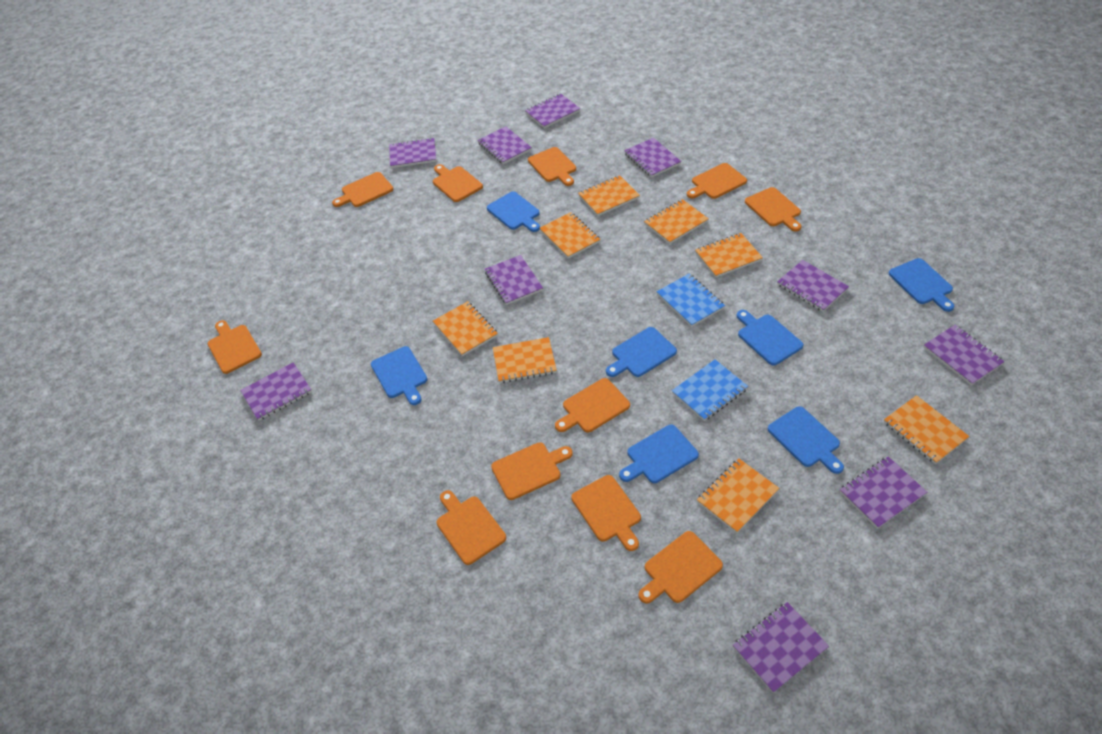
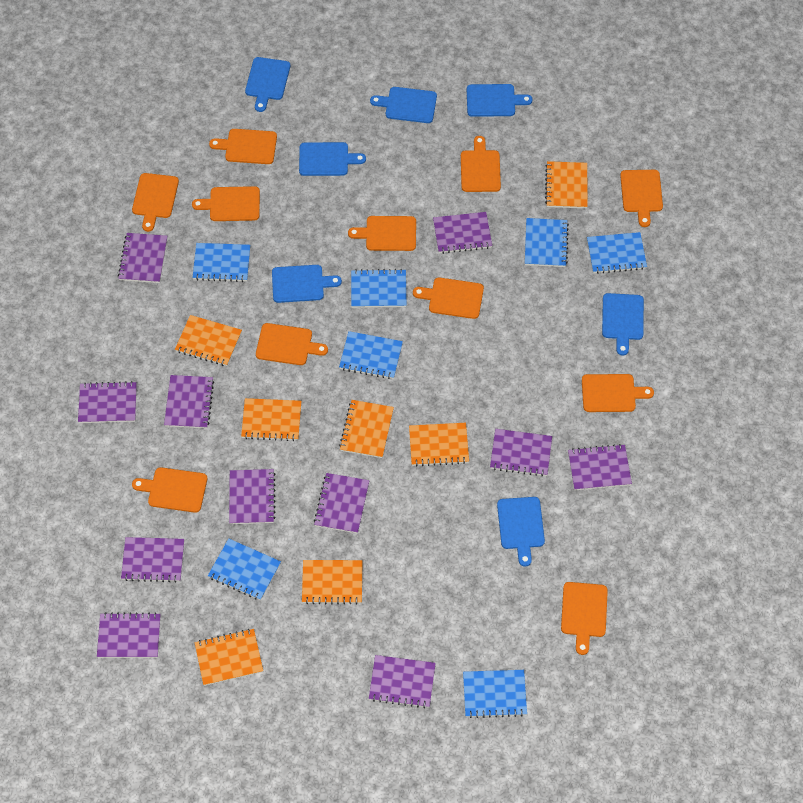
blue notebook: 2 -> 7
orange notebook: 8 -> 7
purple notebook: 10 -> 11

